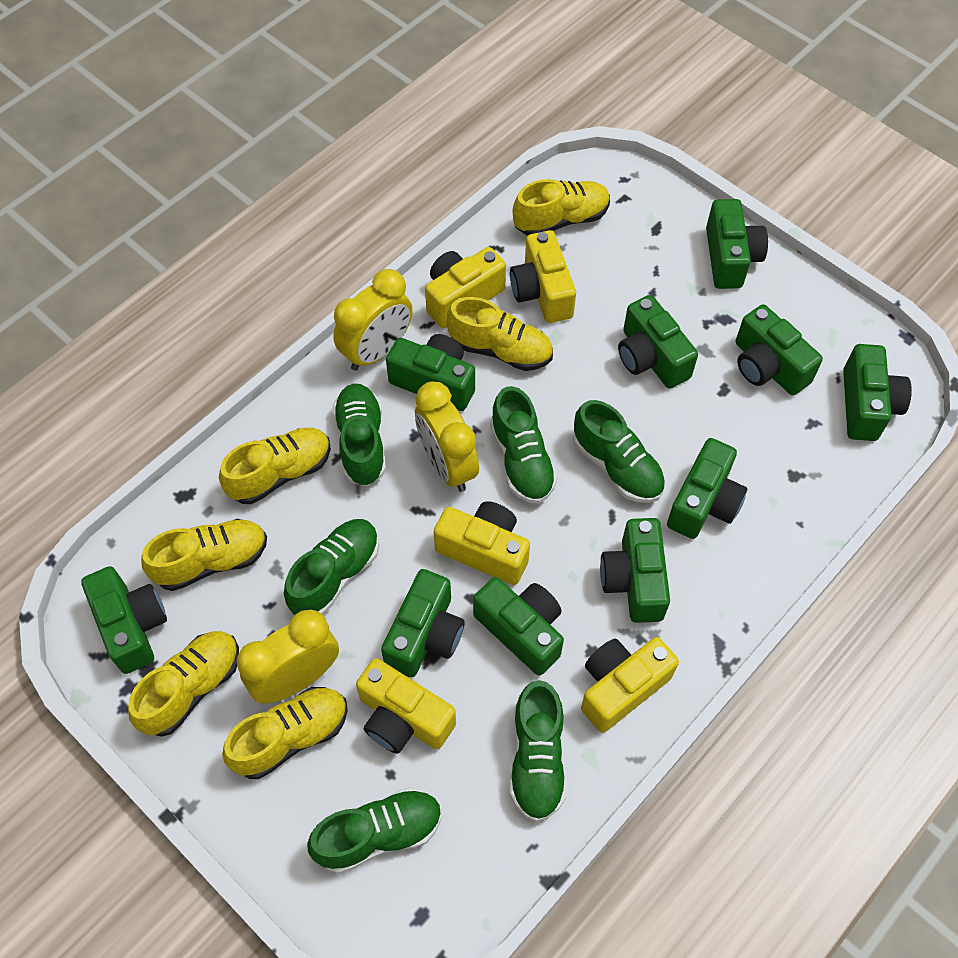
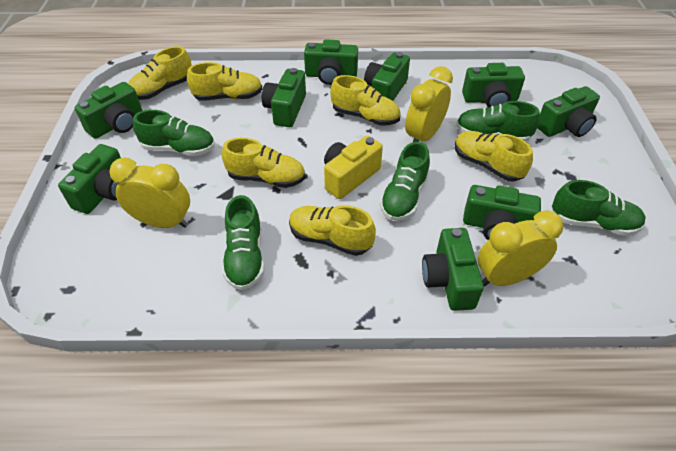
green camera: 10 -> 9
green shoe: 6 -> 5
yellow camera: 5 -> 1

